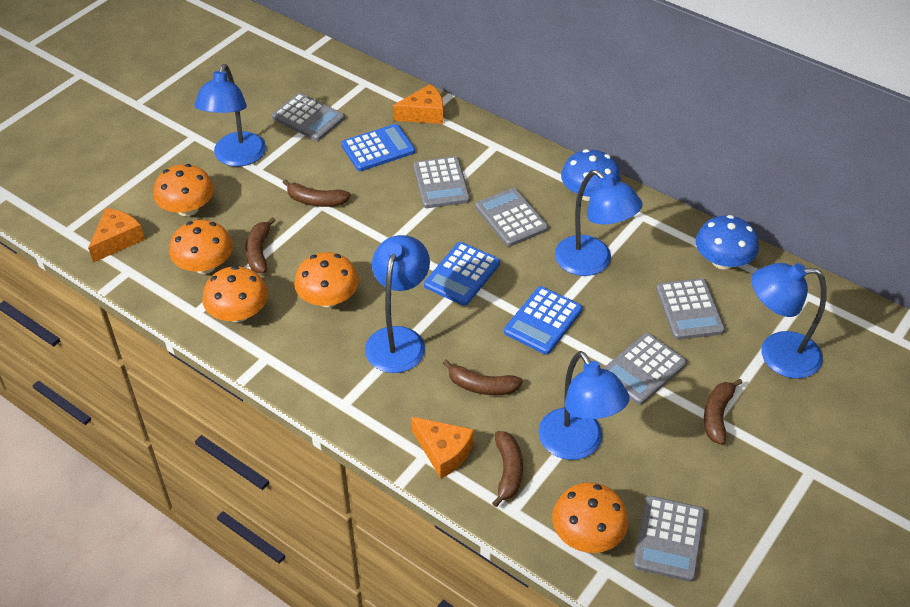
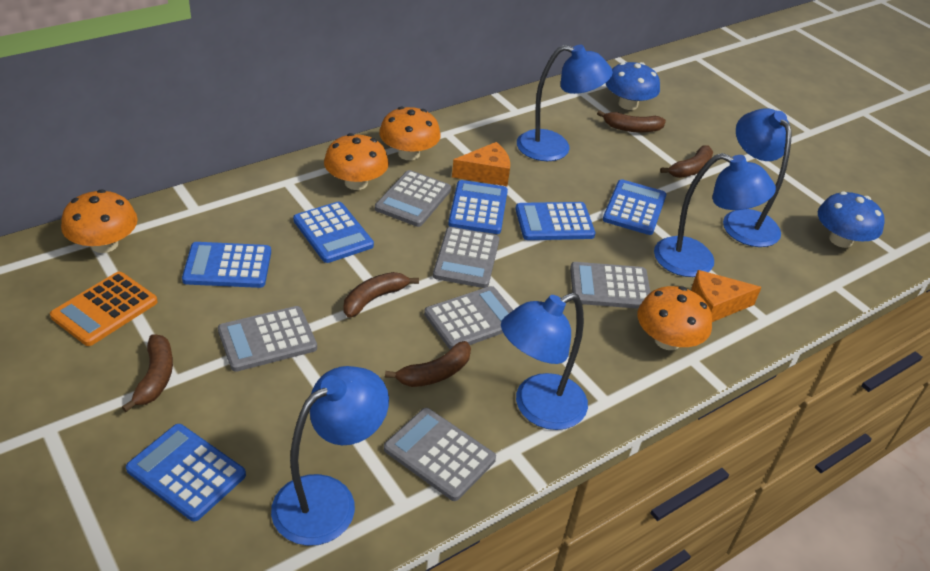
blue calculator: 3 -> 6
orange calculator: 0 -> 1
orange cheese: 3 -> 2
orange mushroom: 5 -> 4

